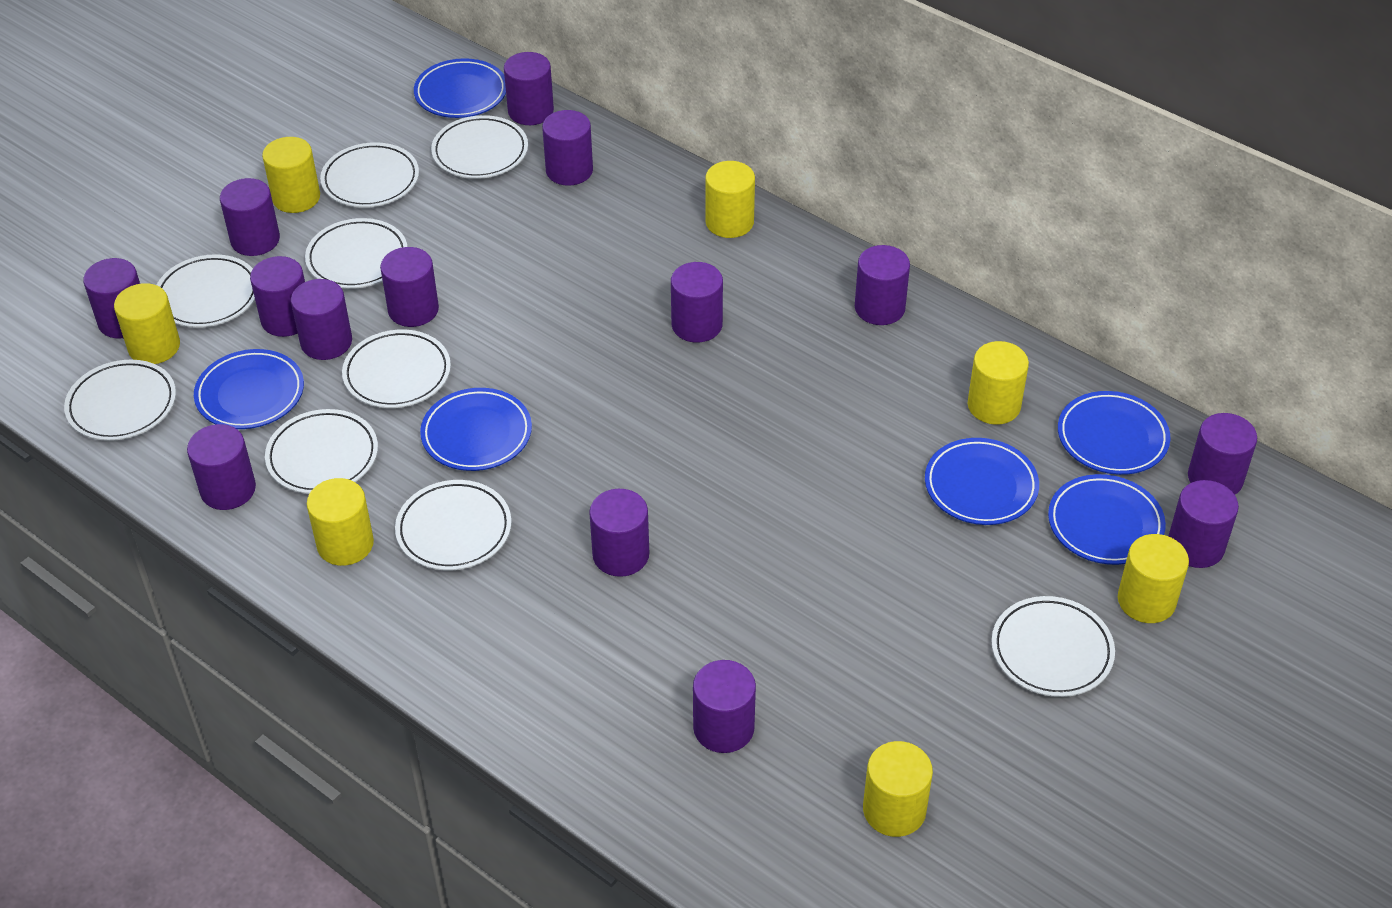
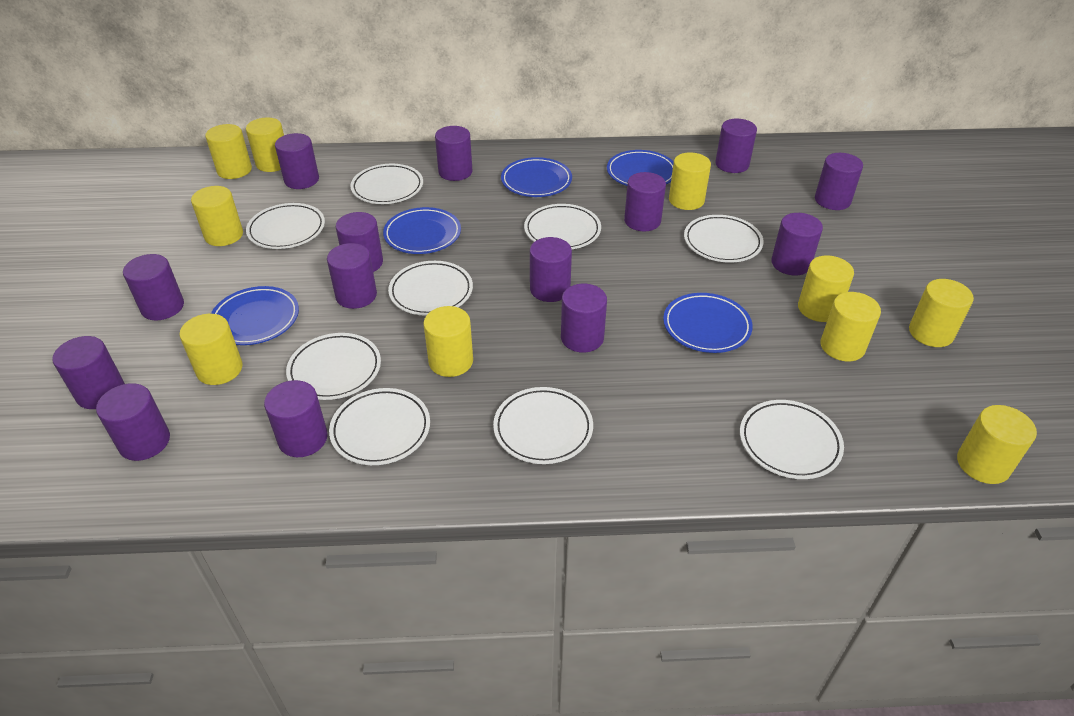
blue plate: 6 -> 5
yellow cylinder: 7 -> 10

